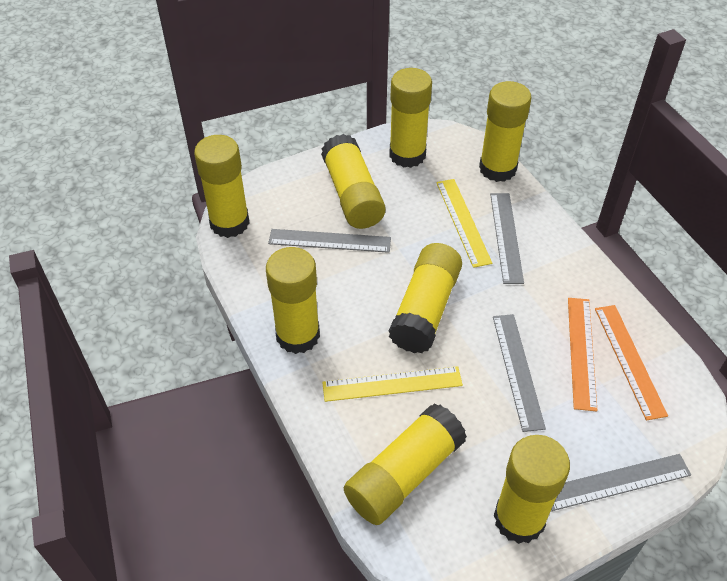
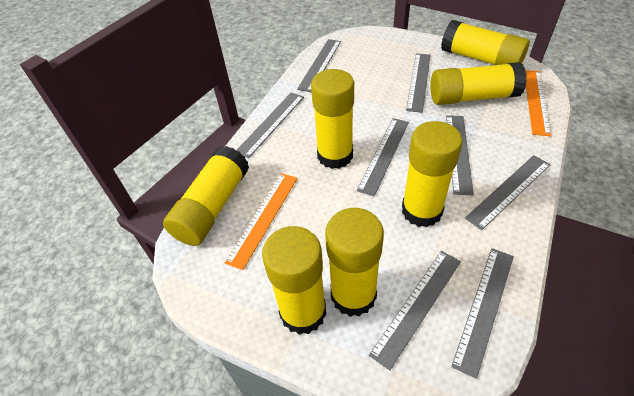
grey ruler: 4 -> 8
yellow glue stick: 8 -> 7
yellow ruler: 2 -> 0

